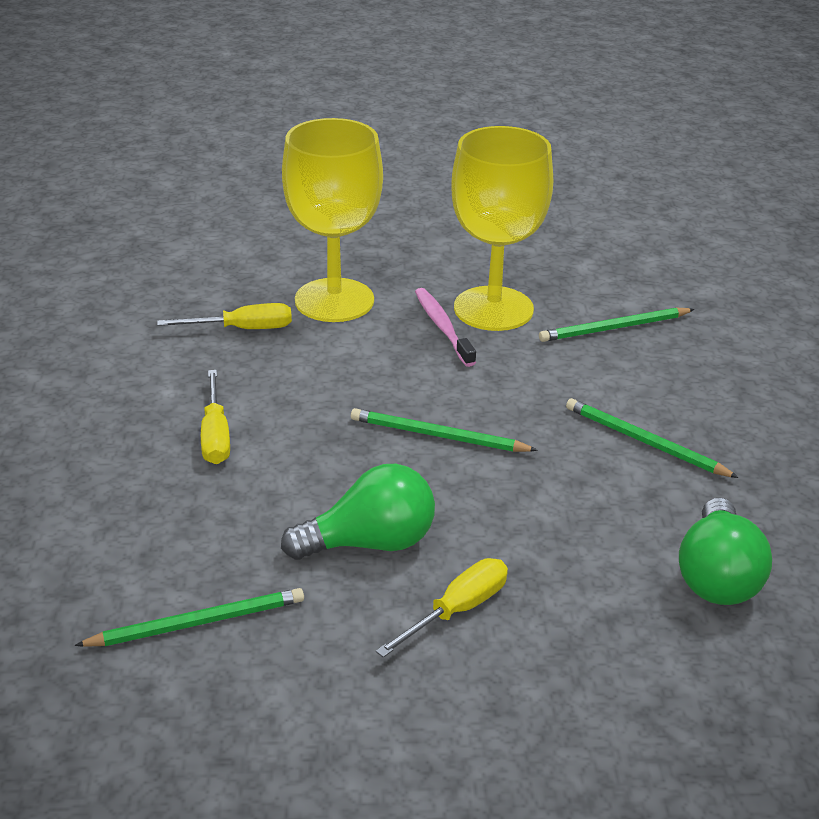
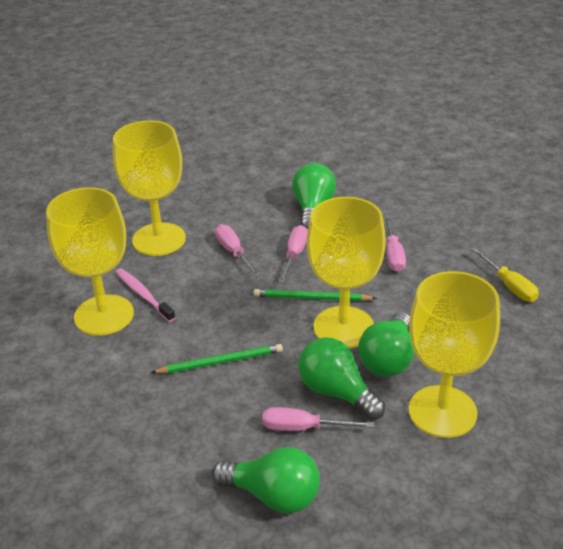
green light bulb: 2 -> 4
green pencil: 4 -> 2
pink screwdriver: 0 -> 4
yellow goblet: 2 -> 4
yellow screwdriver: 3 -> 1

